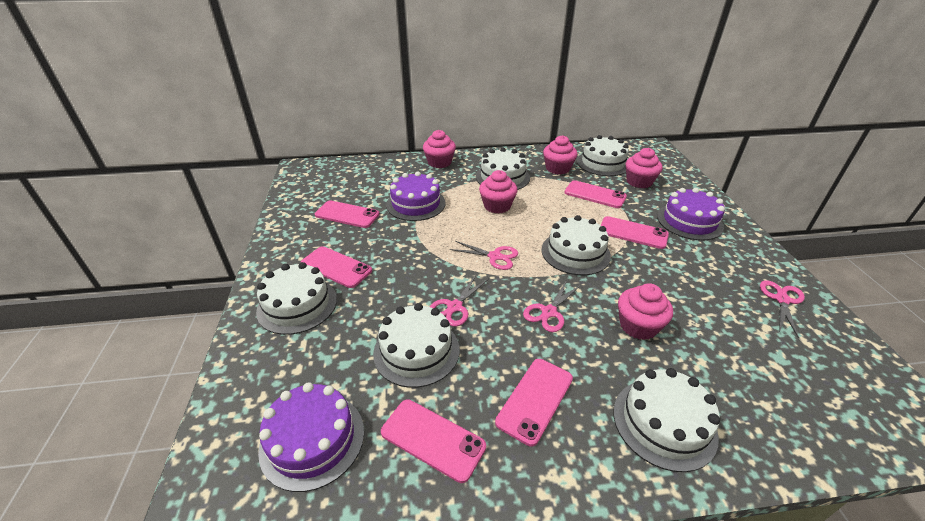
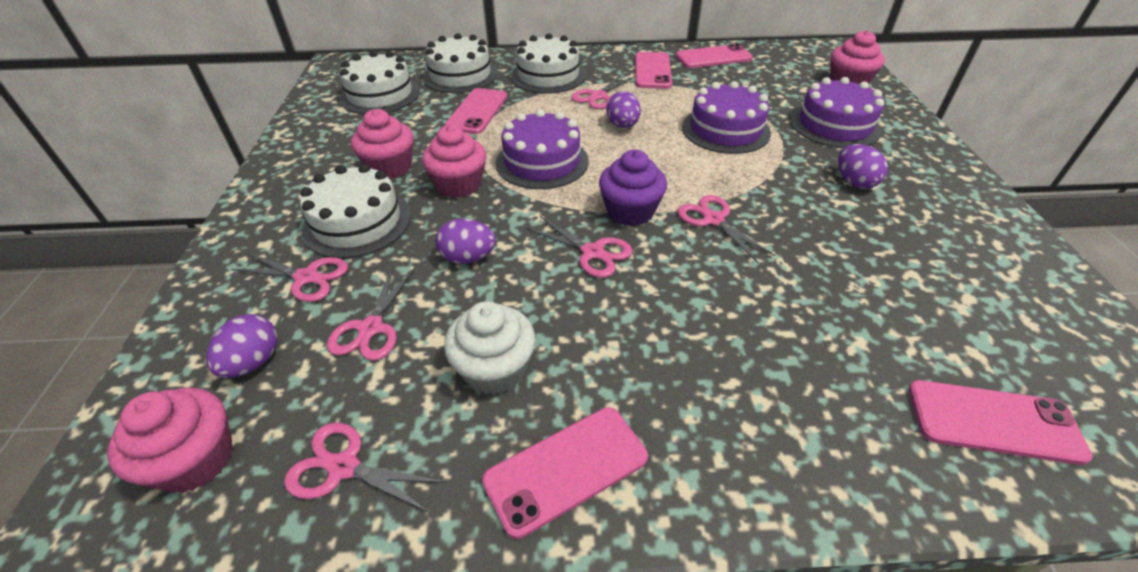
pink cupcake: 5 -> 4
pink phone: 6 -> 5
pink scissors: 4 -> 6
purple cupcake: 0 -> 1
purple egg: 0 -> 4
white cake: 6 -> 4
white cupcake: 0 -> 1

